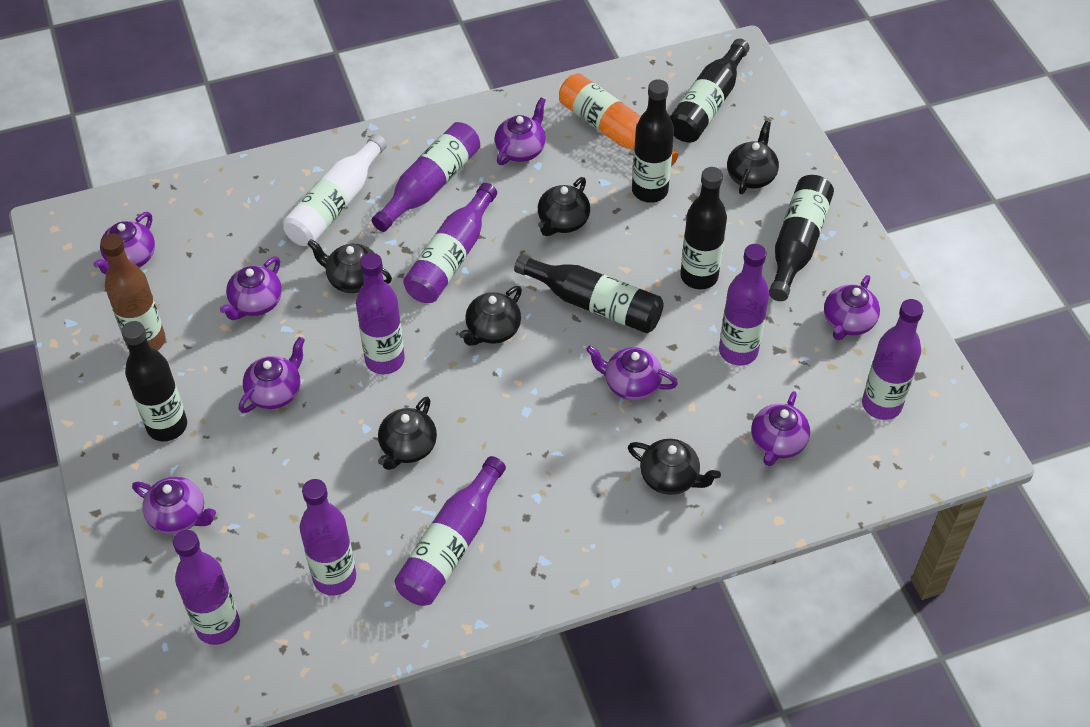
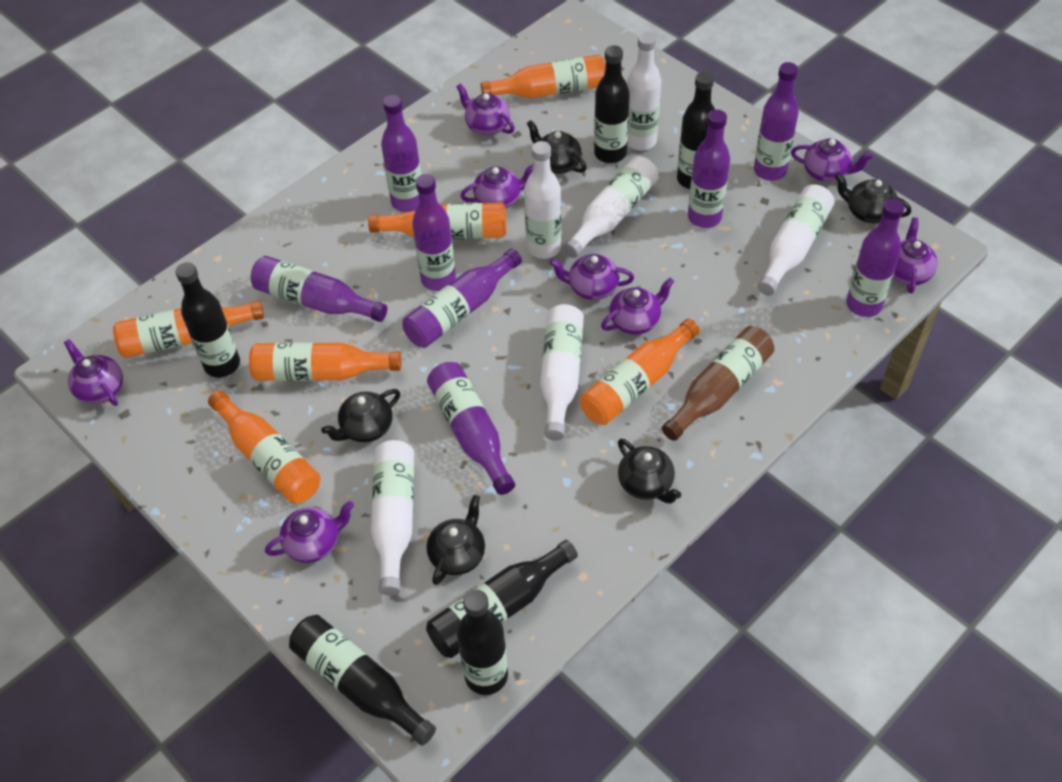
black teapot: 6 -> 5
orange bottle: 1 -> 6
white bottle: 1 -> 6

